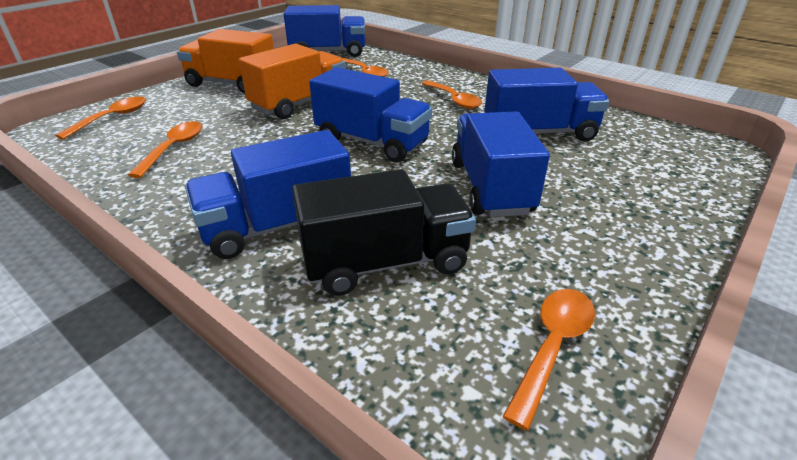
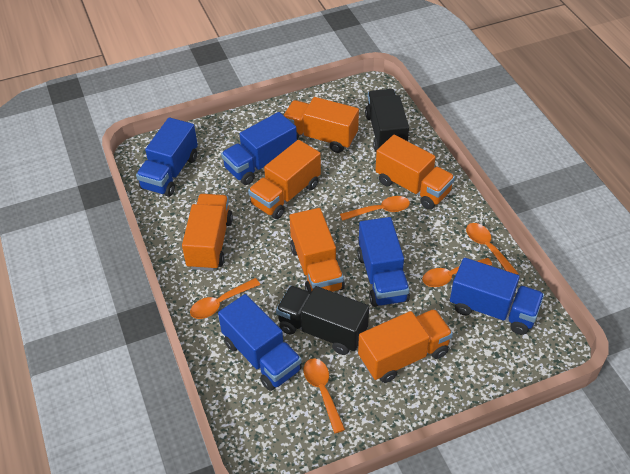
black truck: 1 -> 2
orange truck: 2 -> 6

